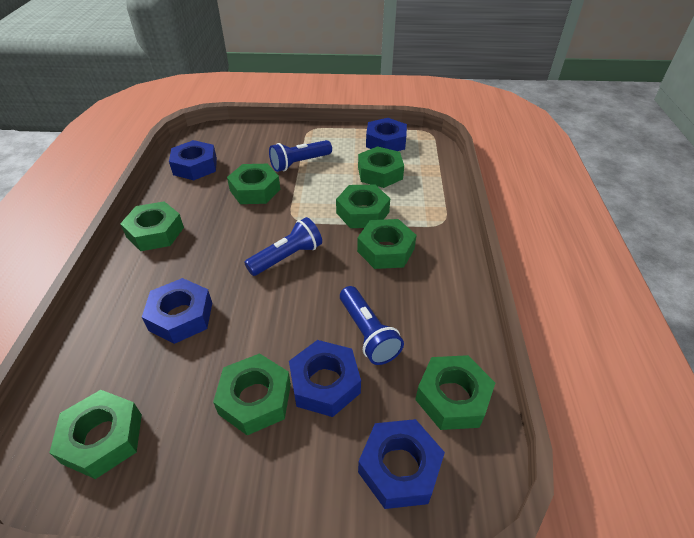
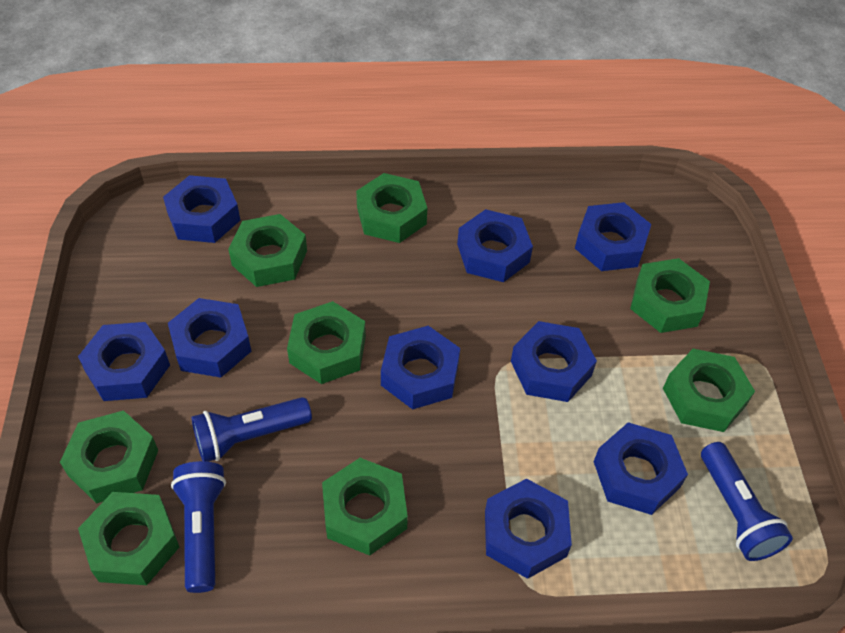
blue nut: 5 -> 9

